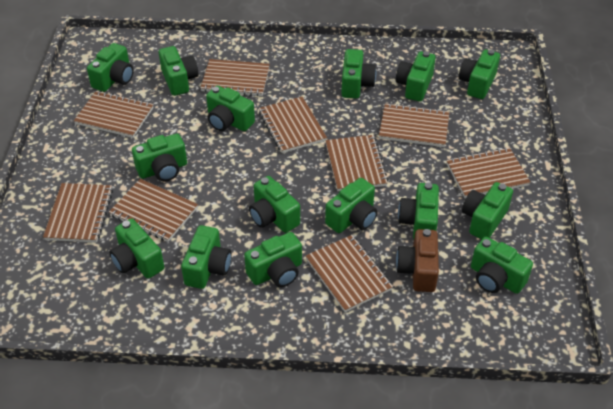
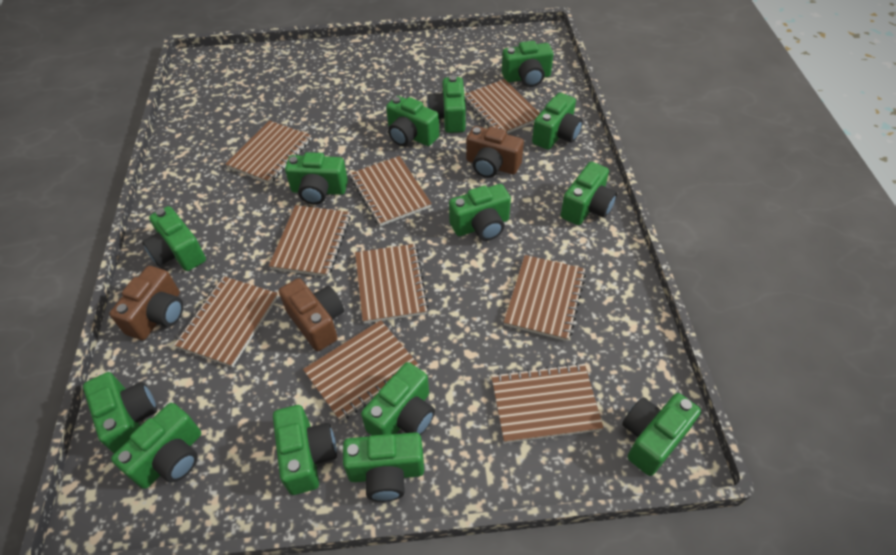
brown camera: 1 -> 3
green camera: 15 -> 14

